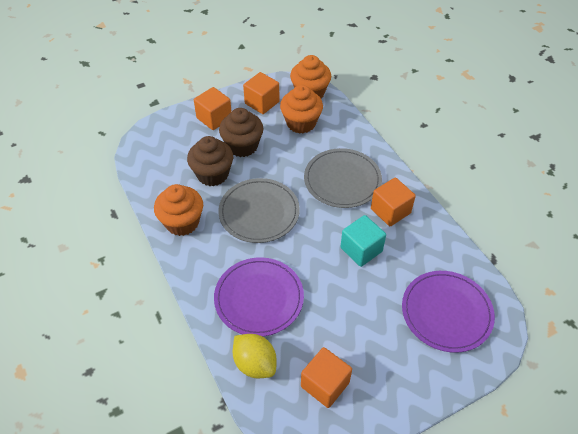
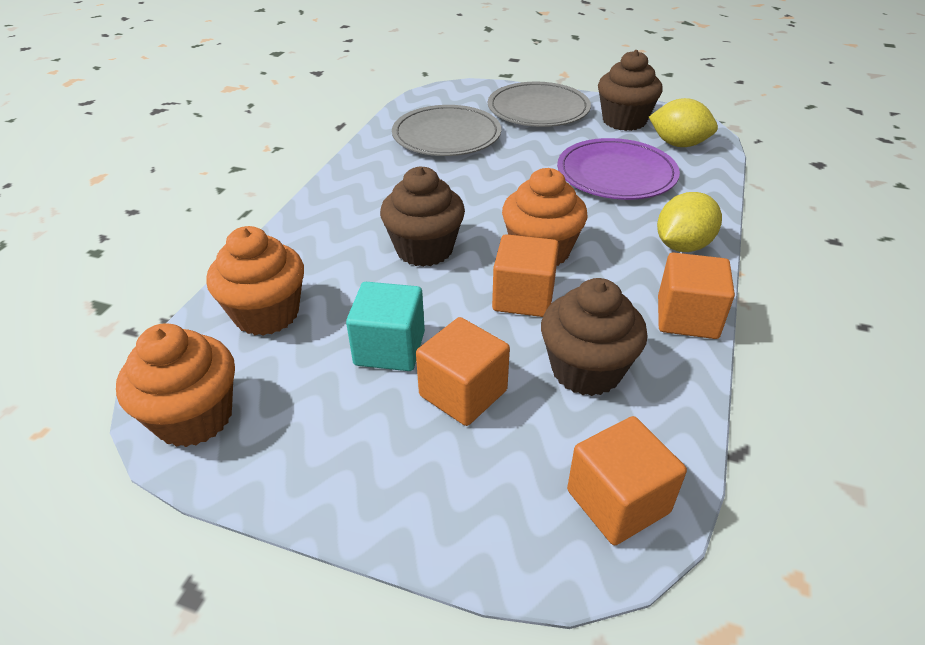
brown cupcake: 2 -> 3
purple plate: 2 -> 1
yellow lemon: 1 -> 2

